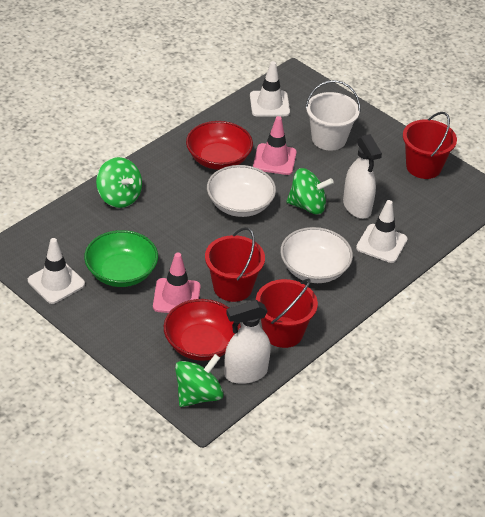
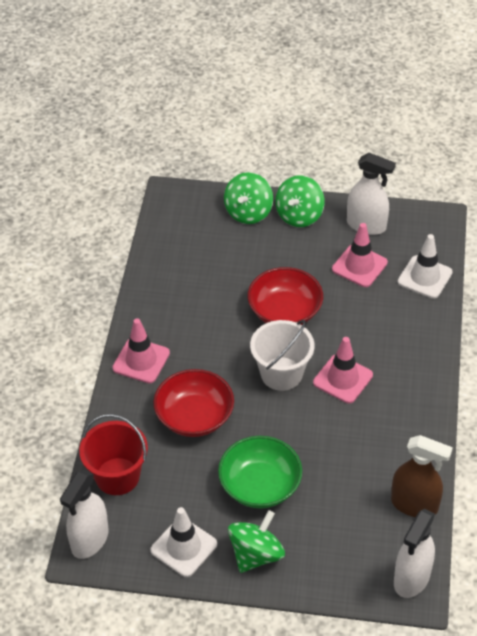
brown spray bottle: 0 -> 1
pink traffic cone: 2 -> 3
red bucket: 3 -> 1
white bowl: 2 -> 0
white spray bottle: 2 -> 3
white traffic cone: 3 -> 2

